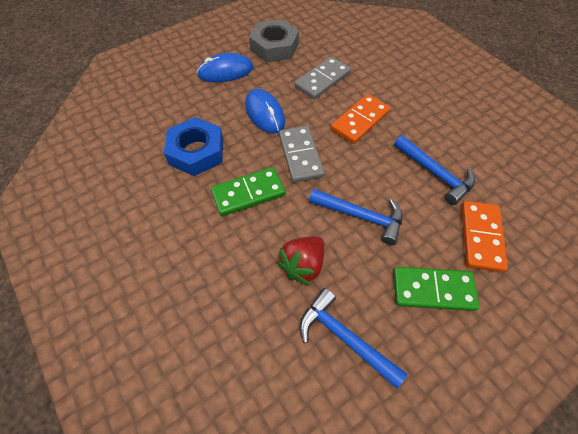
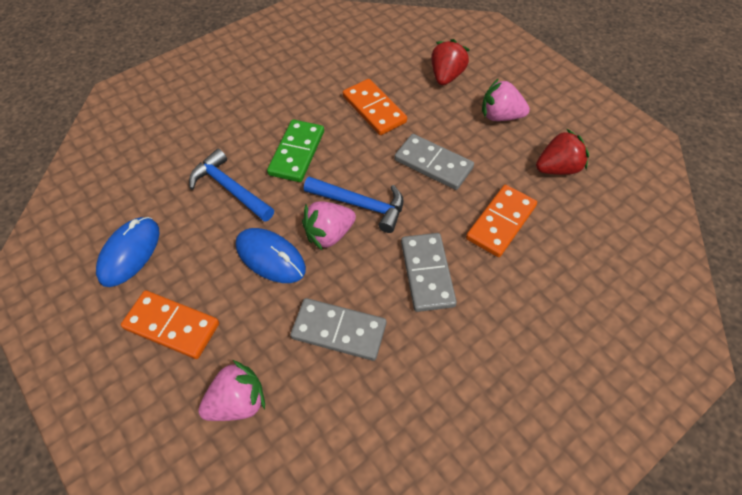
blue hammer: 3 -> 2
blue nut: 1 -> 0
green domino: 2 -> 1
grey domino: 2 -> 3
grey nut: 1 -> 0
orange domino: 2 -> 3
pink strawberry: 0 -> 3
red strawberry: 1 -> 2

